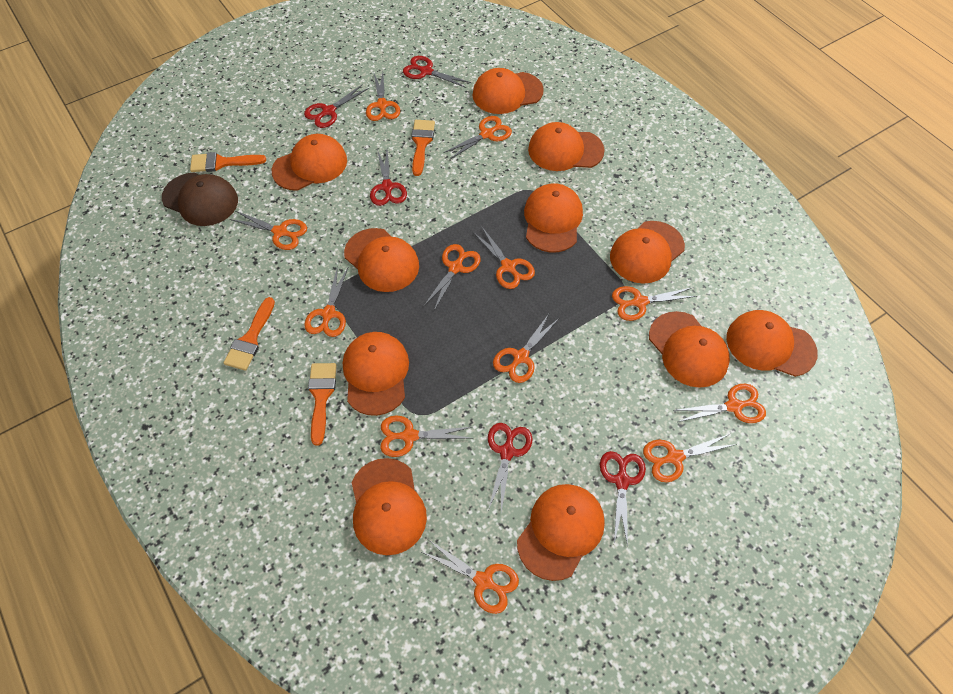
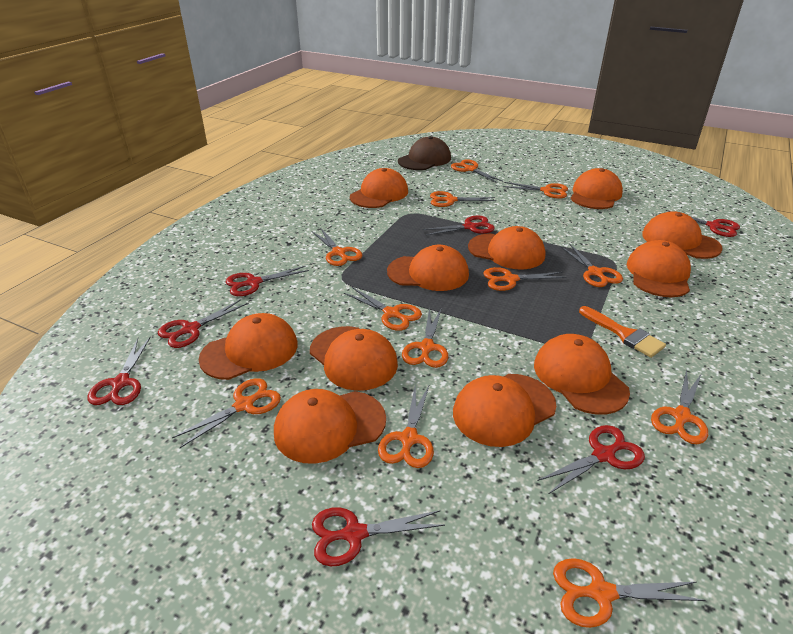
orange brush: 4 -> 1
red scissors: 5 -> 7

